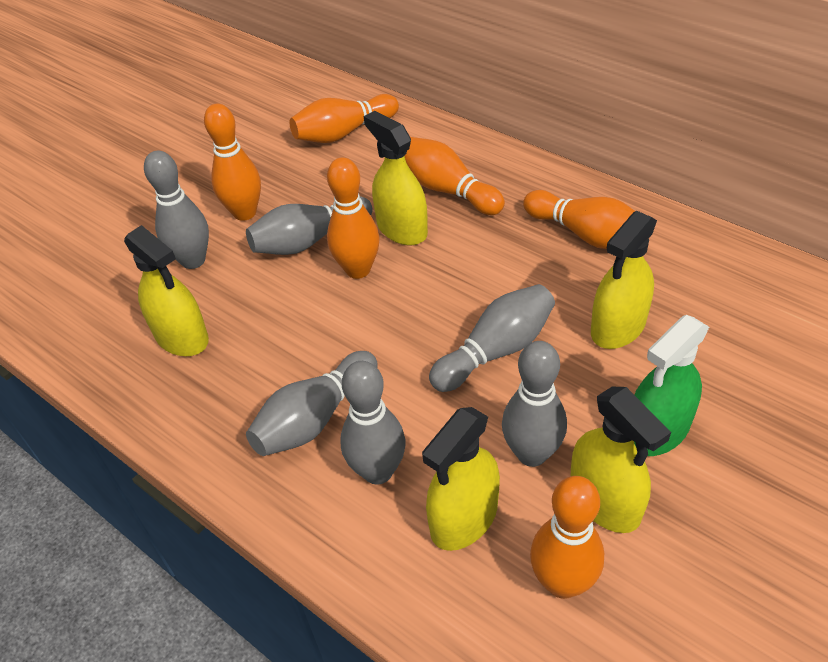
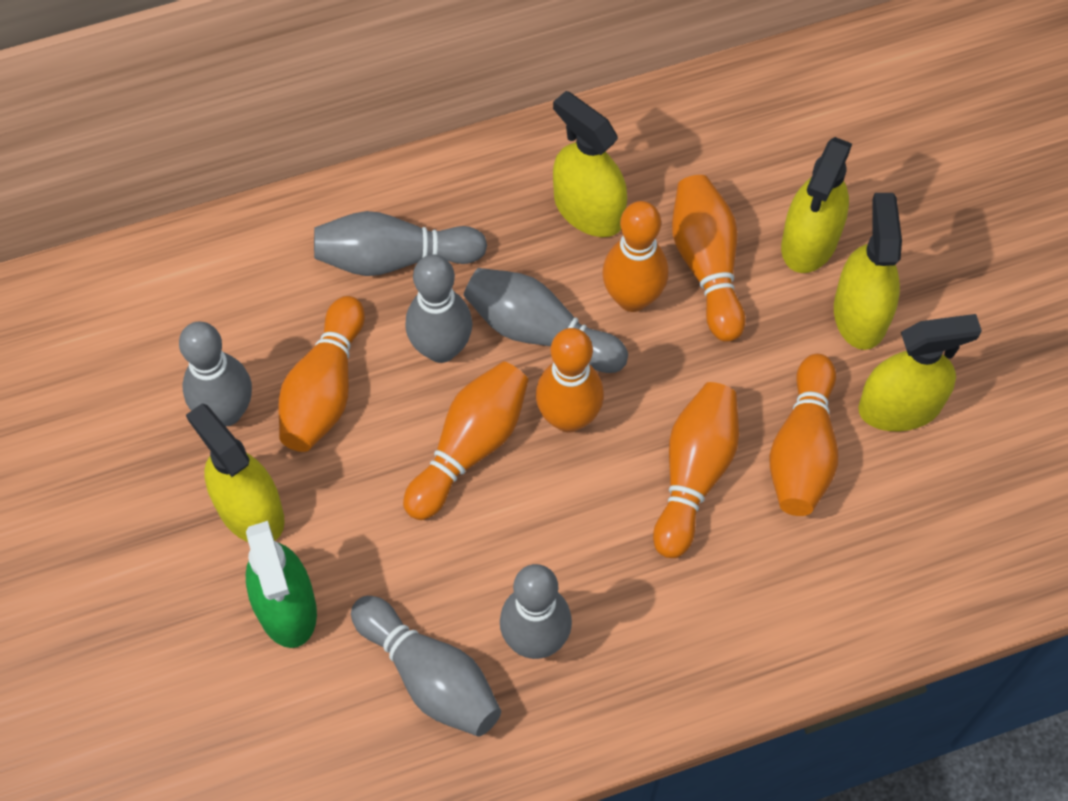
orange bowling pin: 6 -> 7

